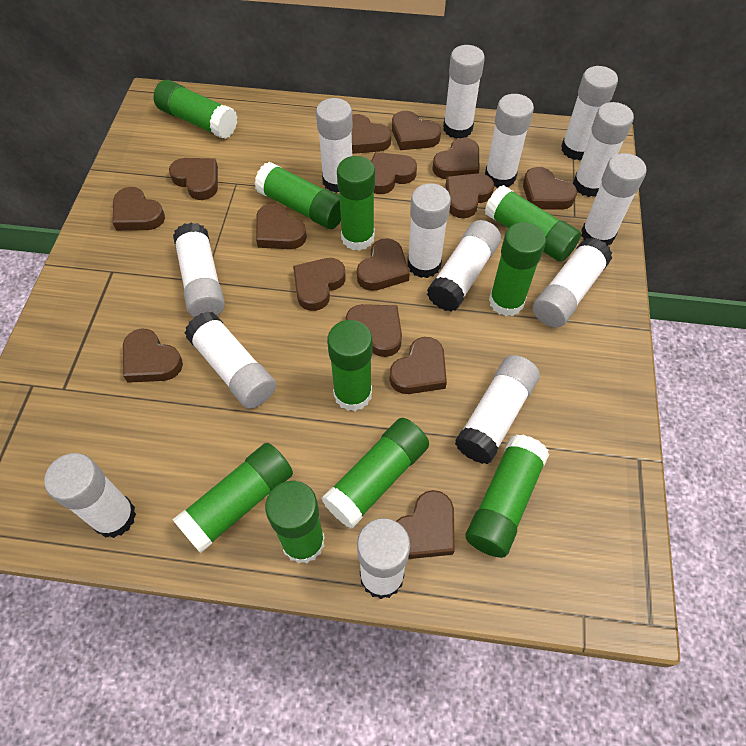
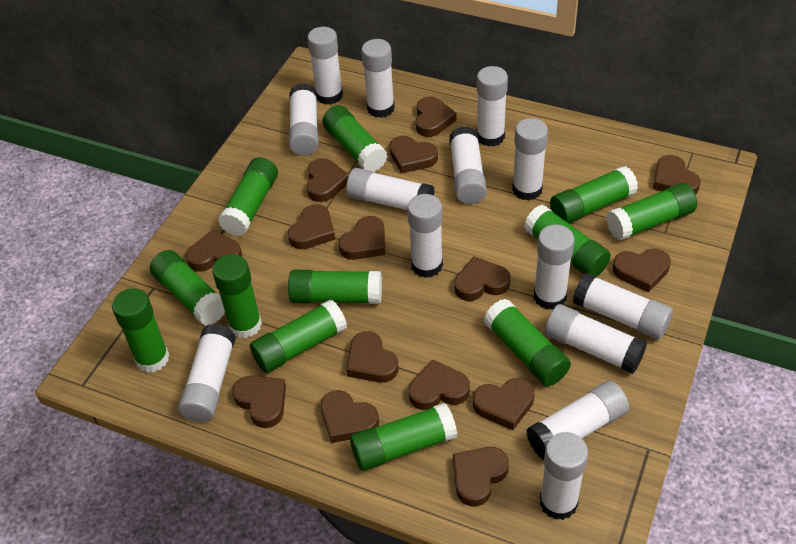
green glue stick: 10 -> 12

